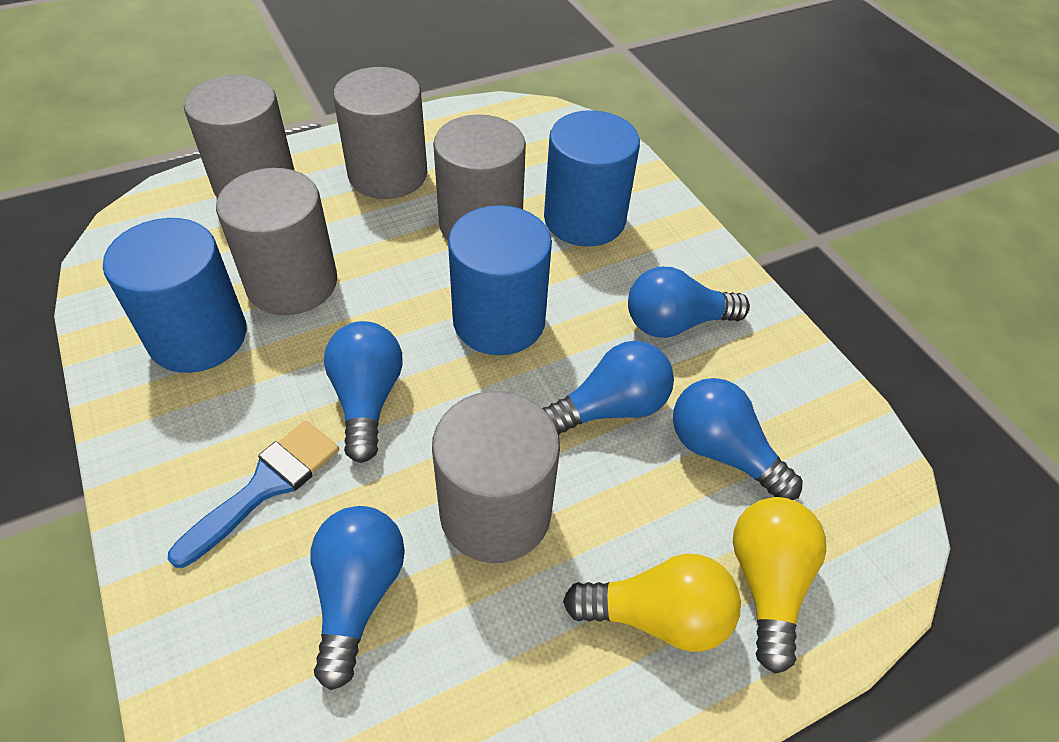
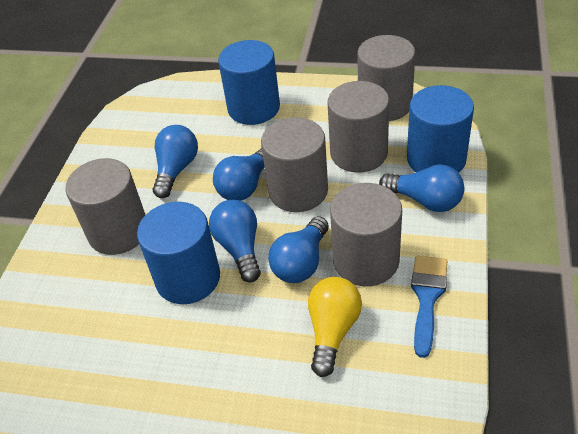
yellow light bulb: 2 -> 1

